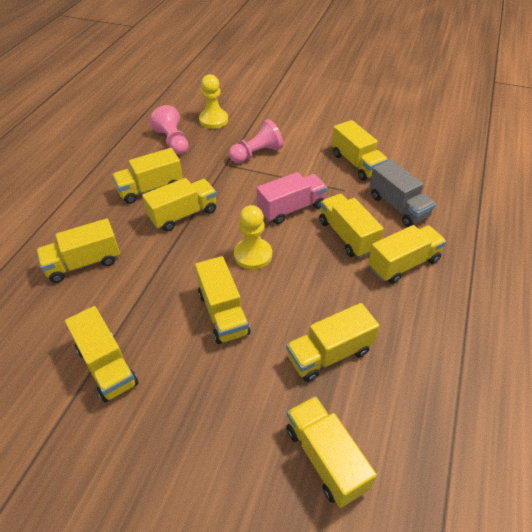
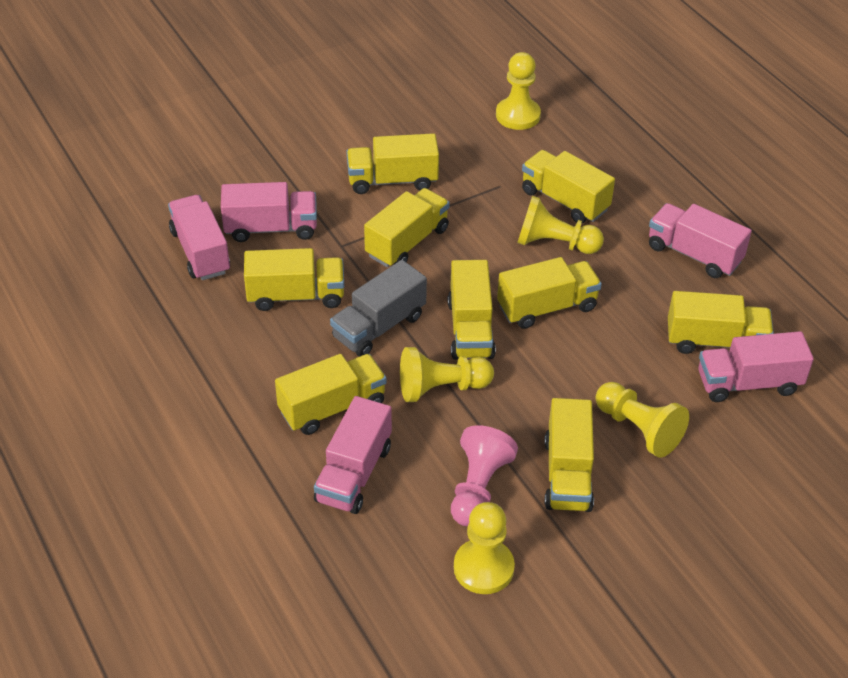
pink pawn: 2 -> 1
pink truck: 1 -> 5
yellow pawn: 2 -> 5
yellow truck: 10 -> 9

